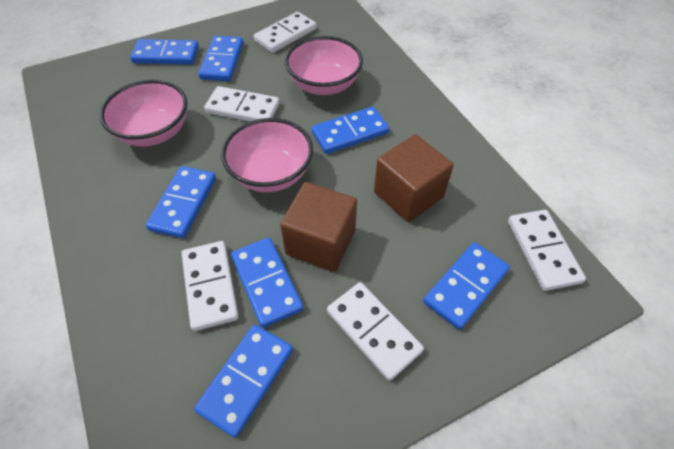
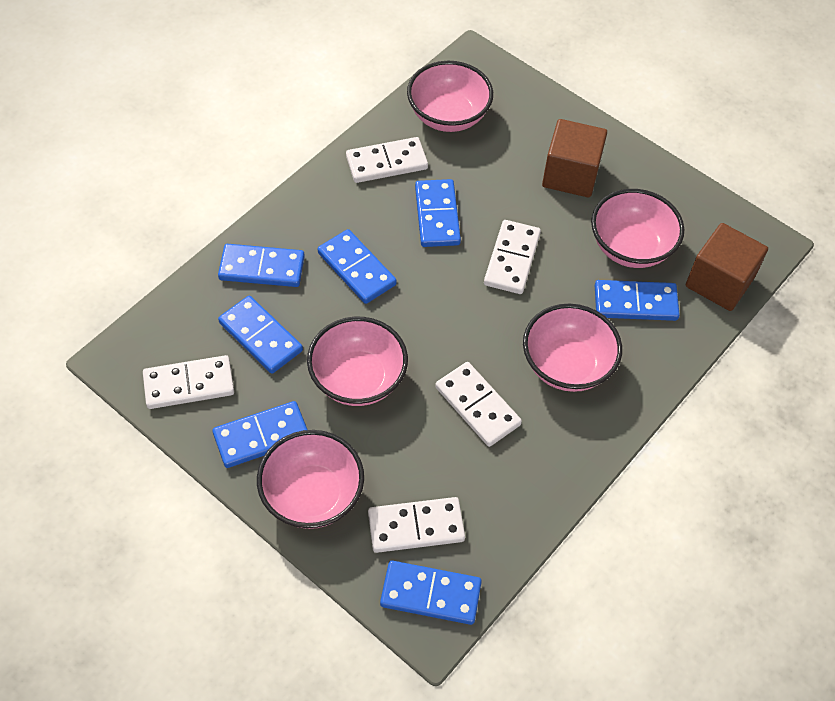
pink bowl: 3 -> 5

